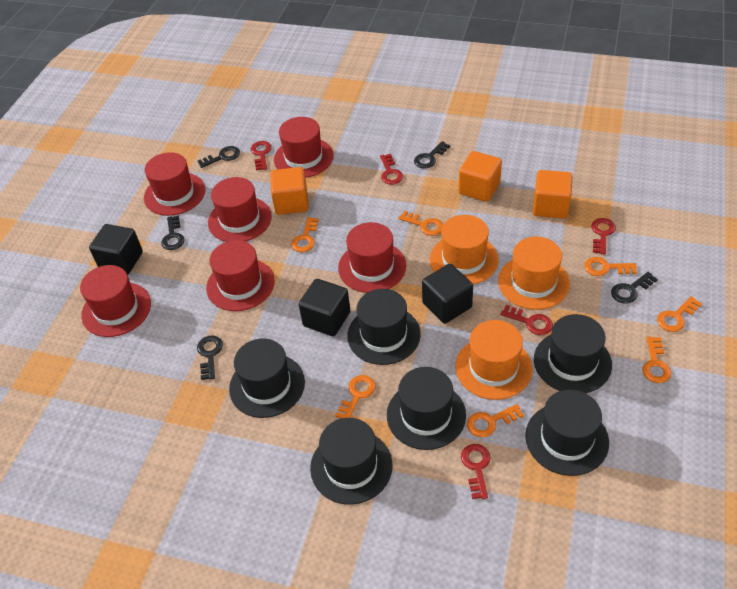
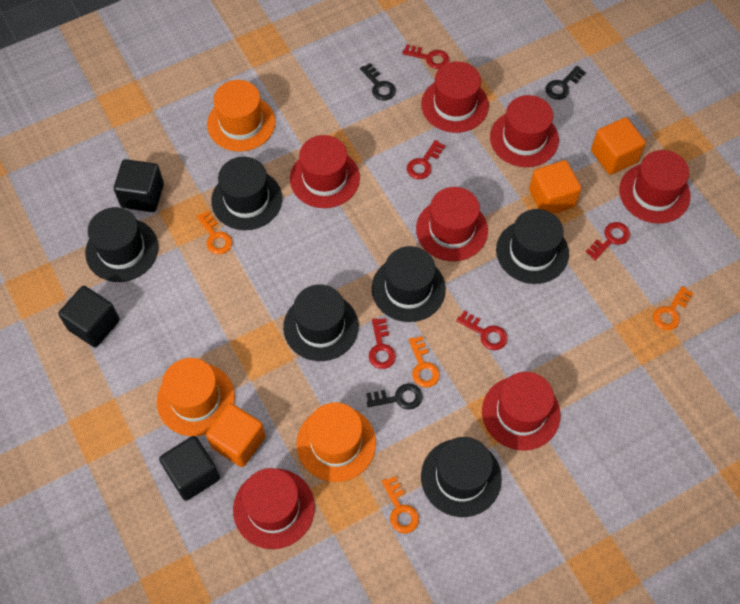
black key: 5 -> 3
orange key: 7 -> 4
red hat: 6 -> 7

